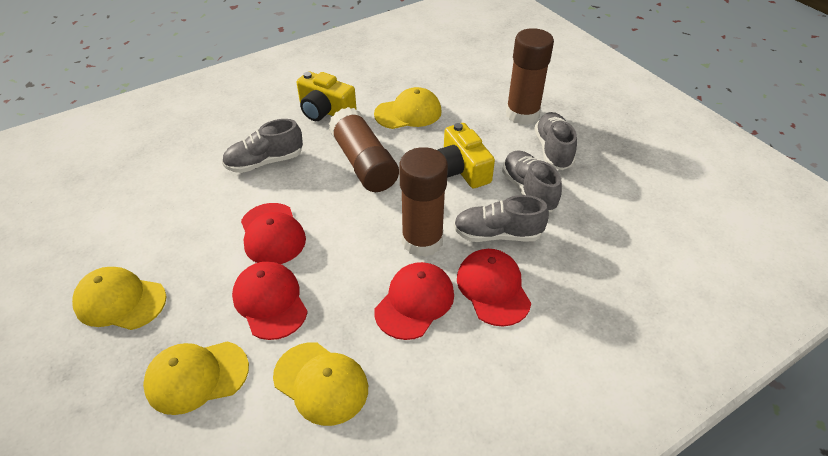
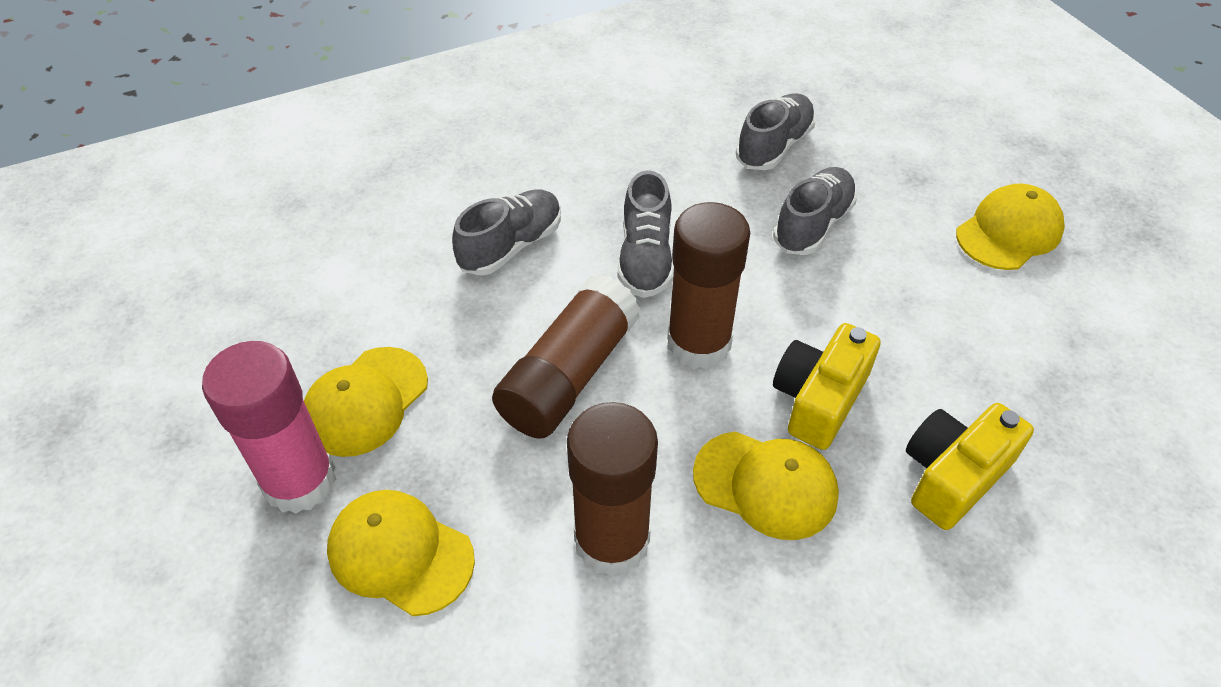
pink glue stick: 0 -> 1
red cap: 4 -> 0

